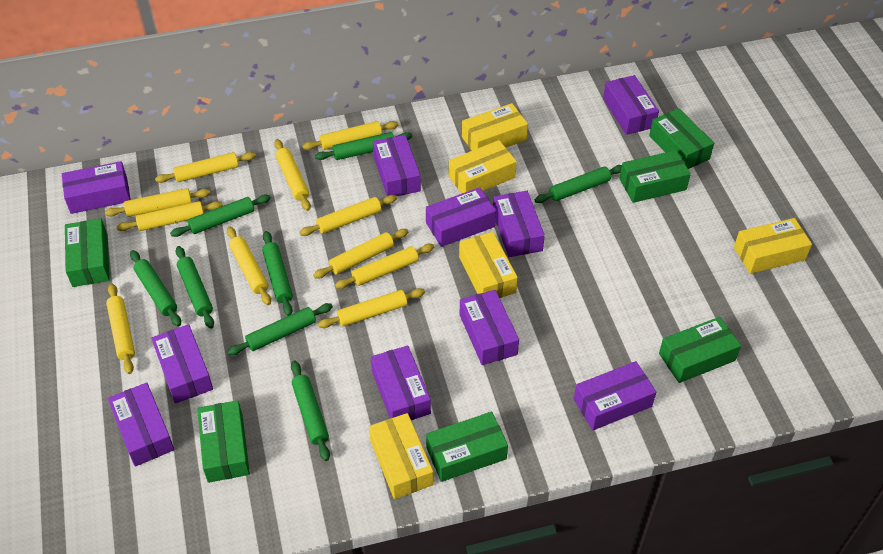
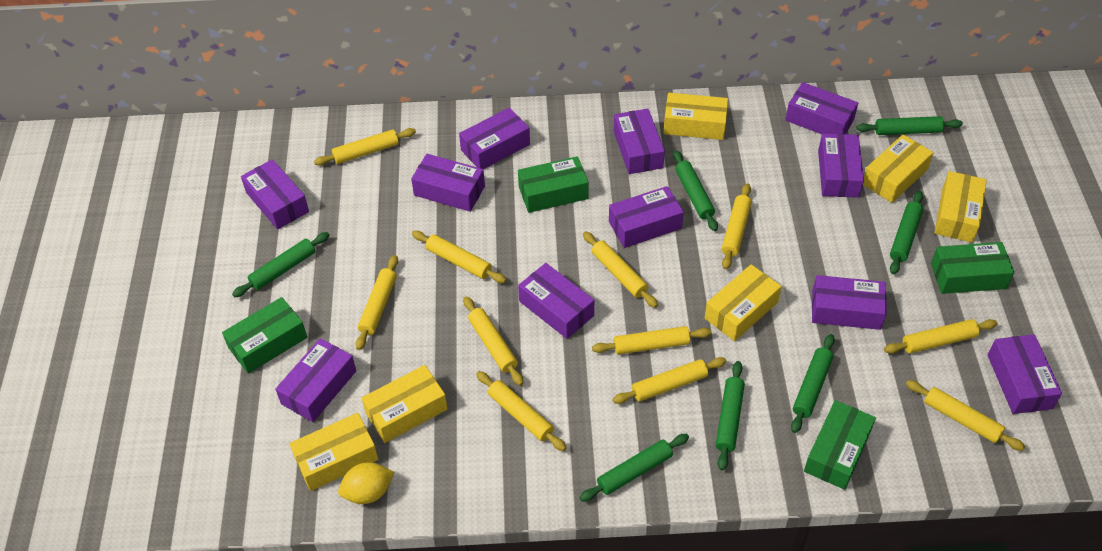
green box: 6 -> 4
green rolling pin: 8 -> 7
purple box: 10 -> 11
yellow box: 5 -> 6
yellow lemon: 0 -> 1

